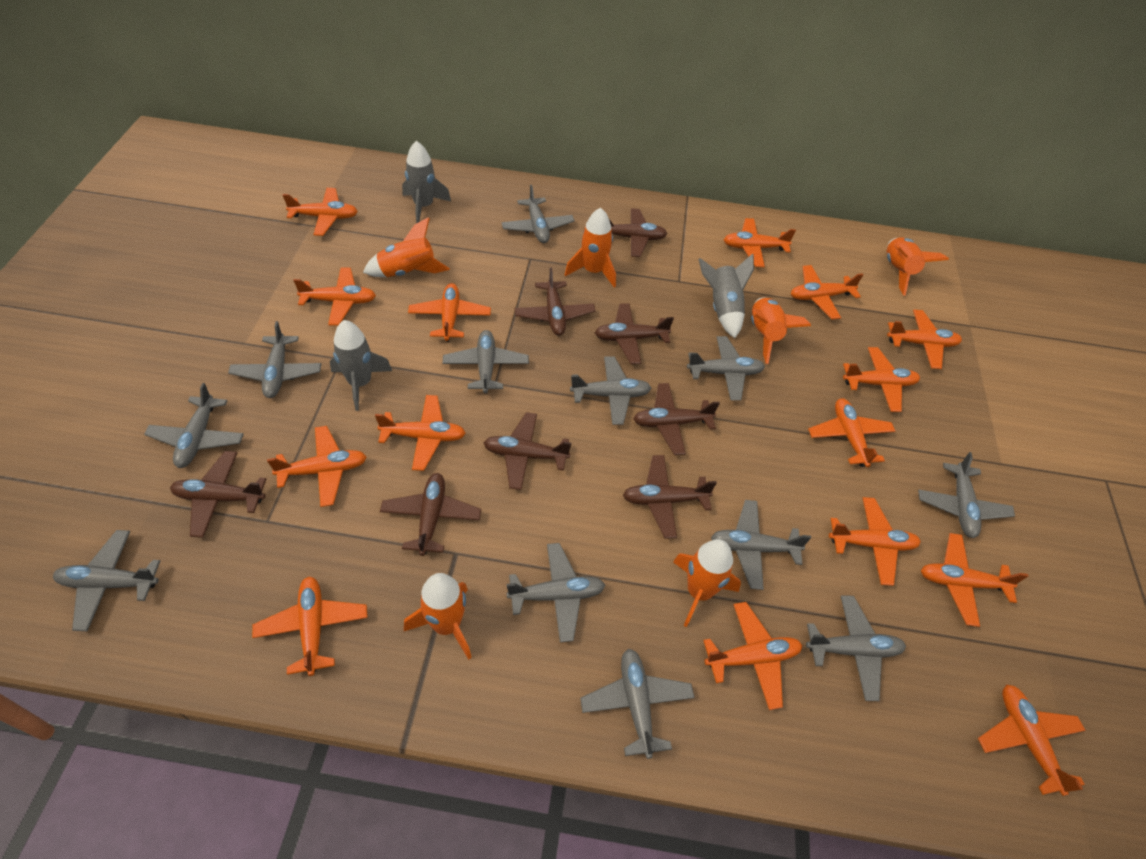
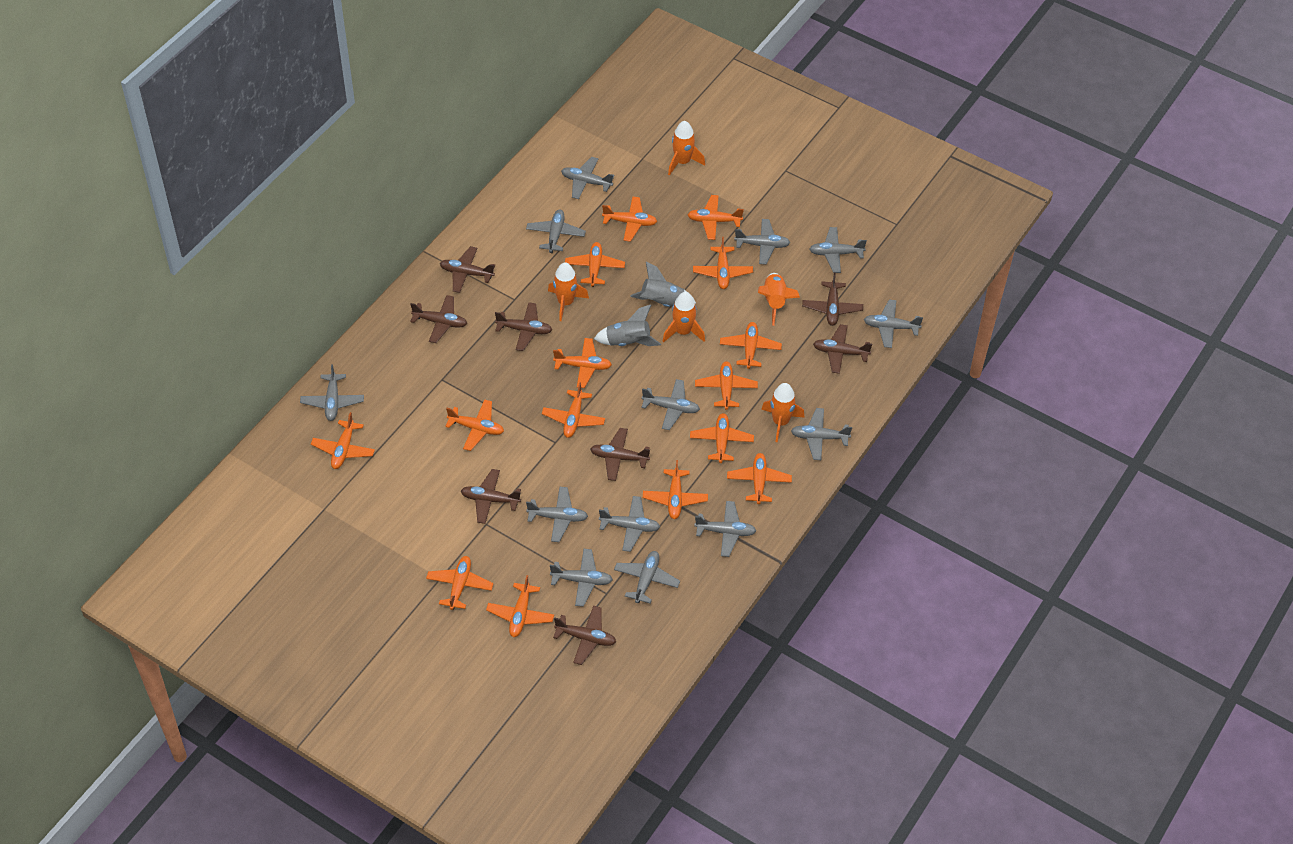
grey plane: 12 -> 13
grey rocket: 3 -> 2
orange rocket: 6 -> 5

